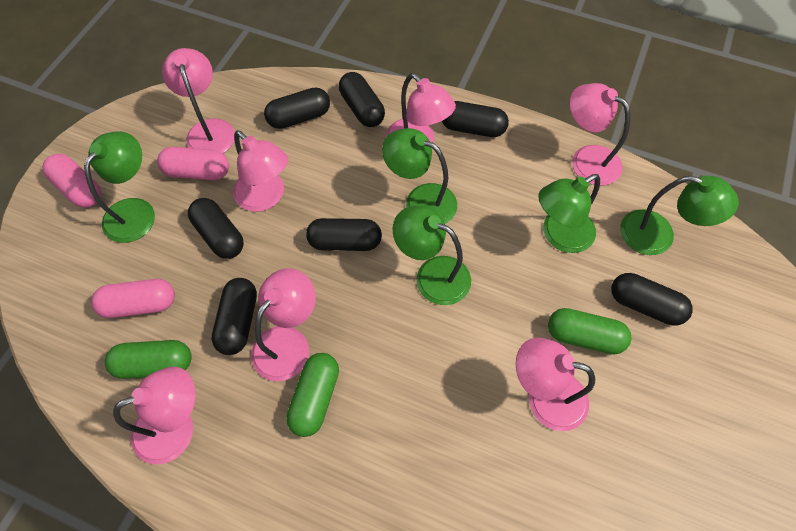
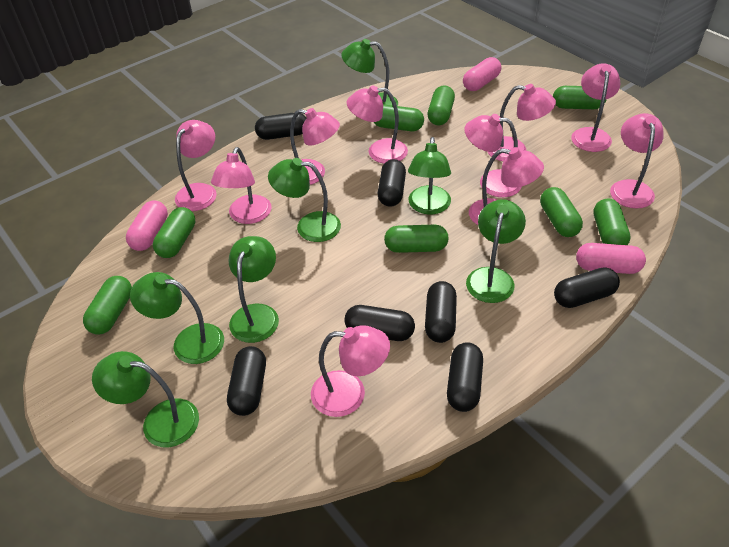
green capsule: 3 -> 8
green lamp: 5 -> 7
pink lamp: 7 -> 10

